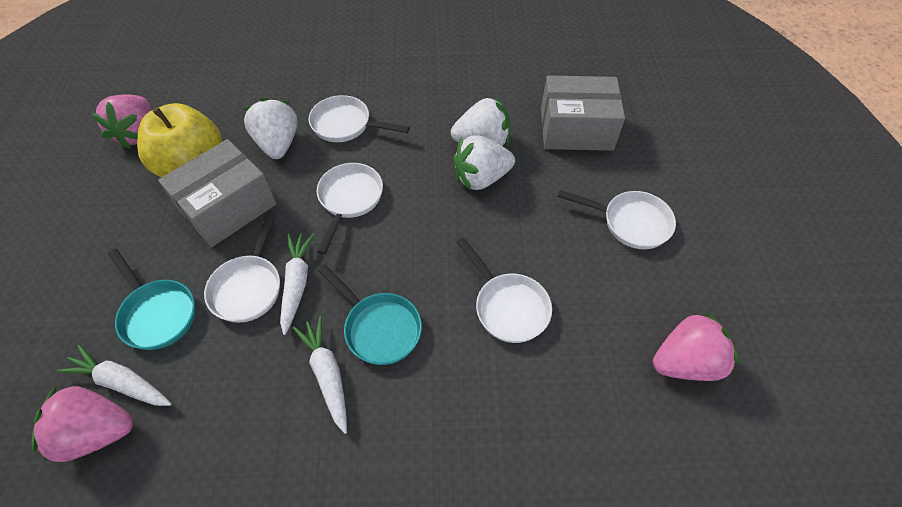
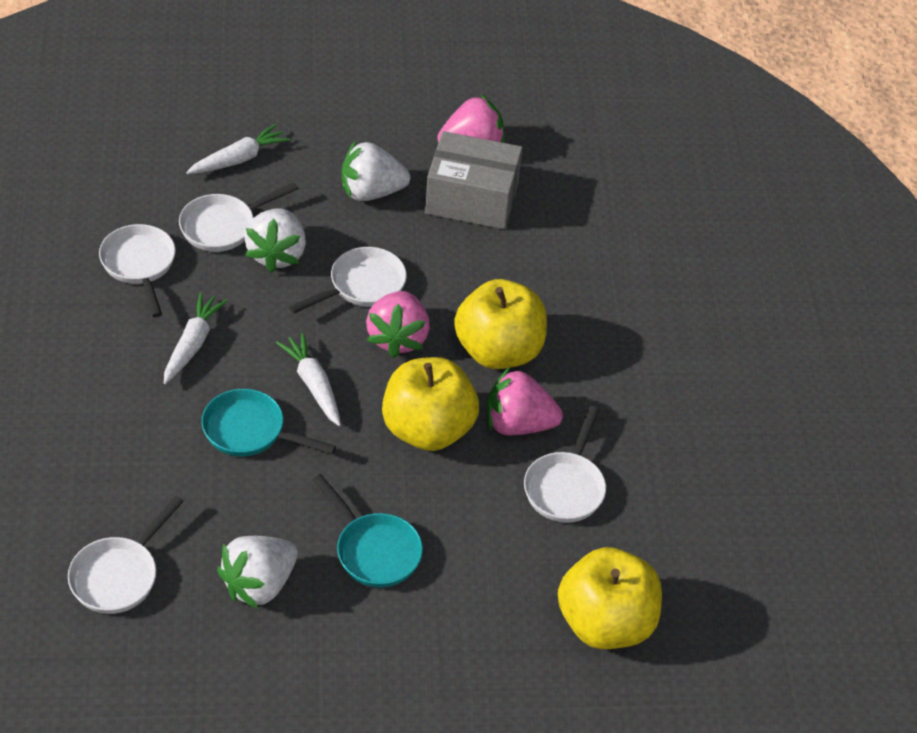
grey box: 2 -> 1
yellow apple: 1 -> 3

